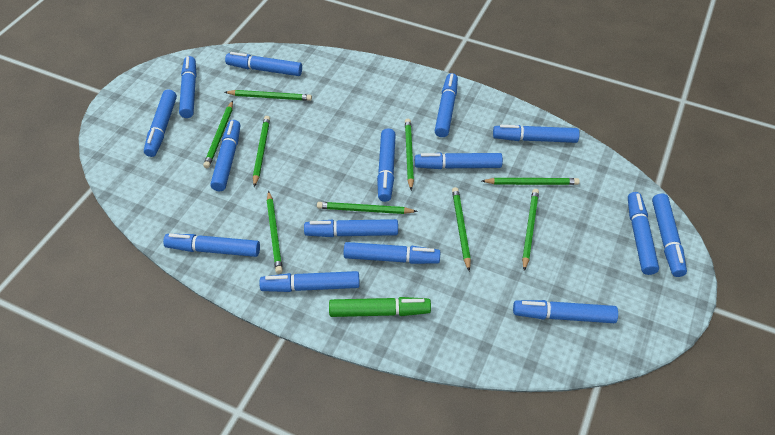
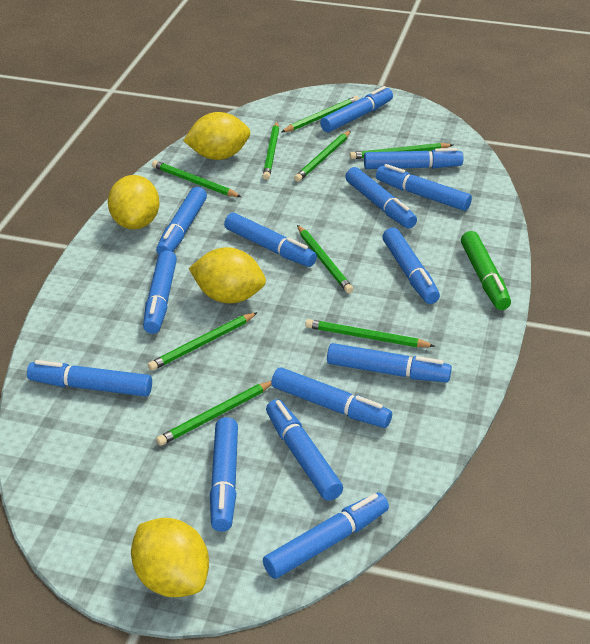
blue marker: 15 -> 14
yellow lemon: 0 -> 4

